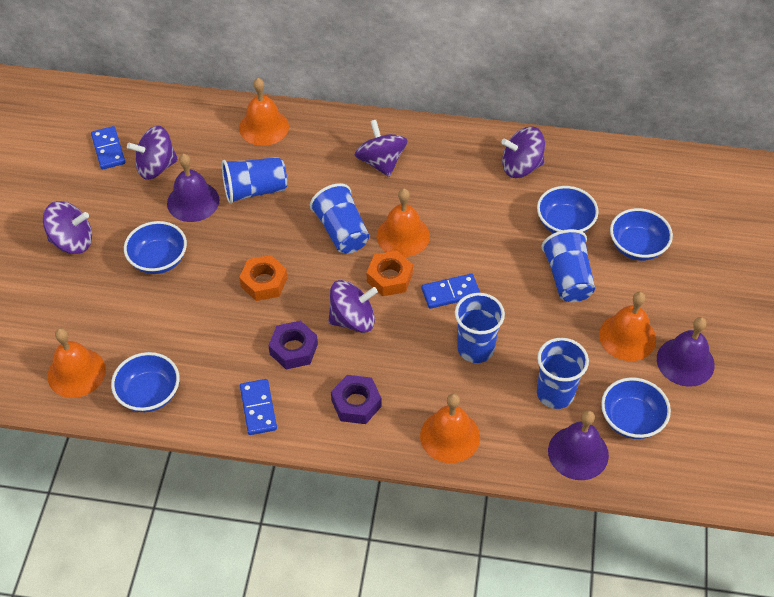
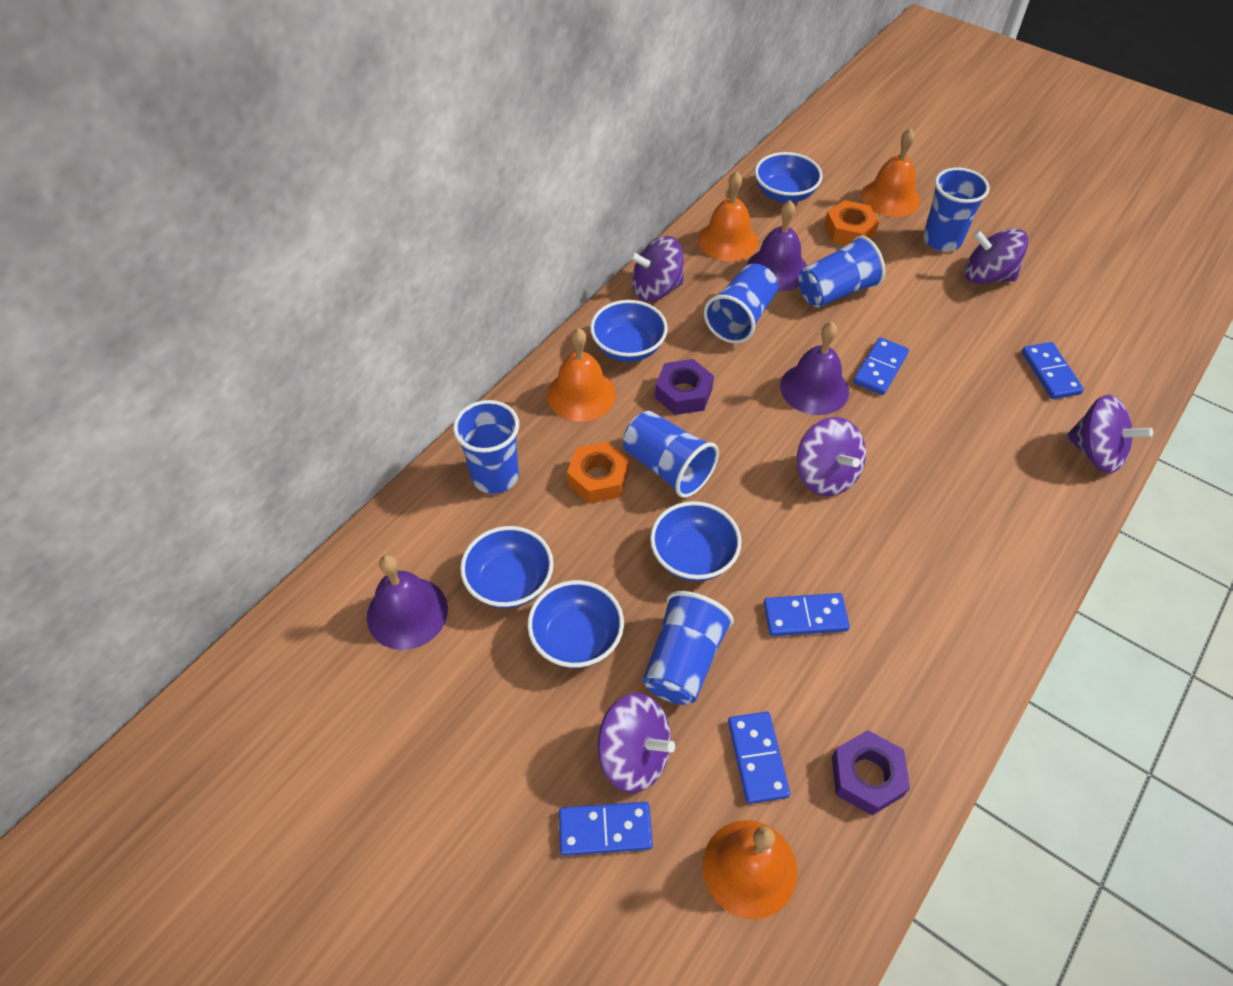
blue cup: 5 -> 6
blue domino: 3 -> 5
orange bell: 5 -> 4

